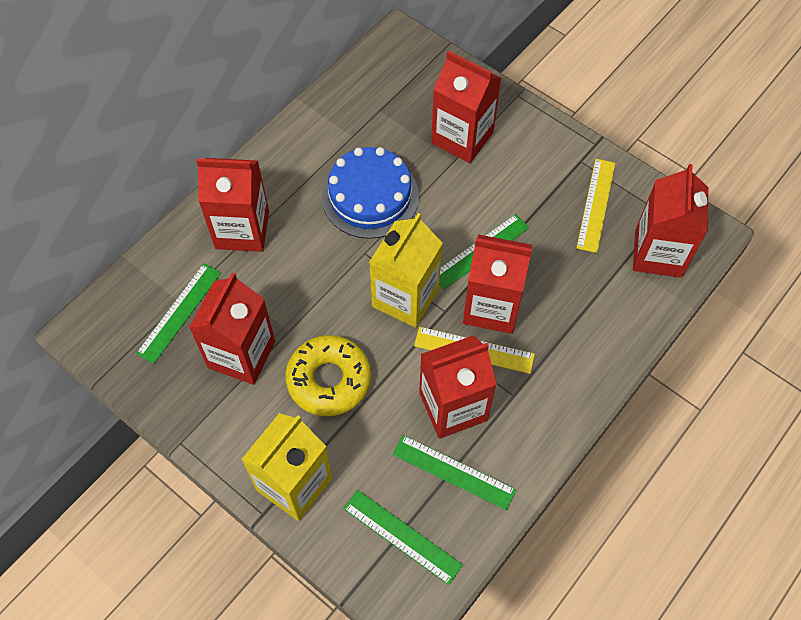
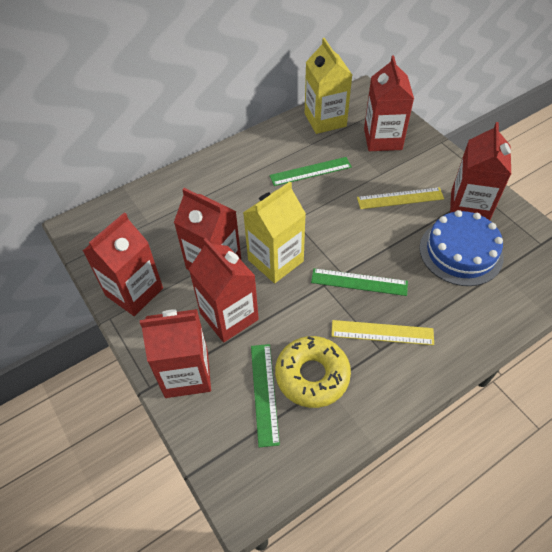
green ruler: 4 -> 3

